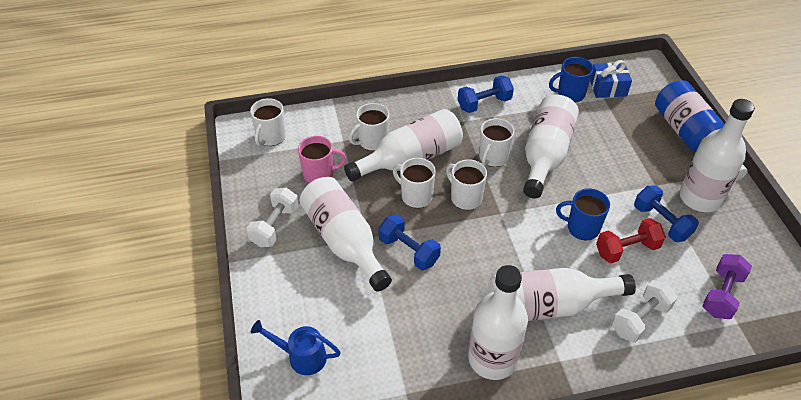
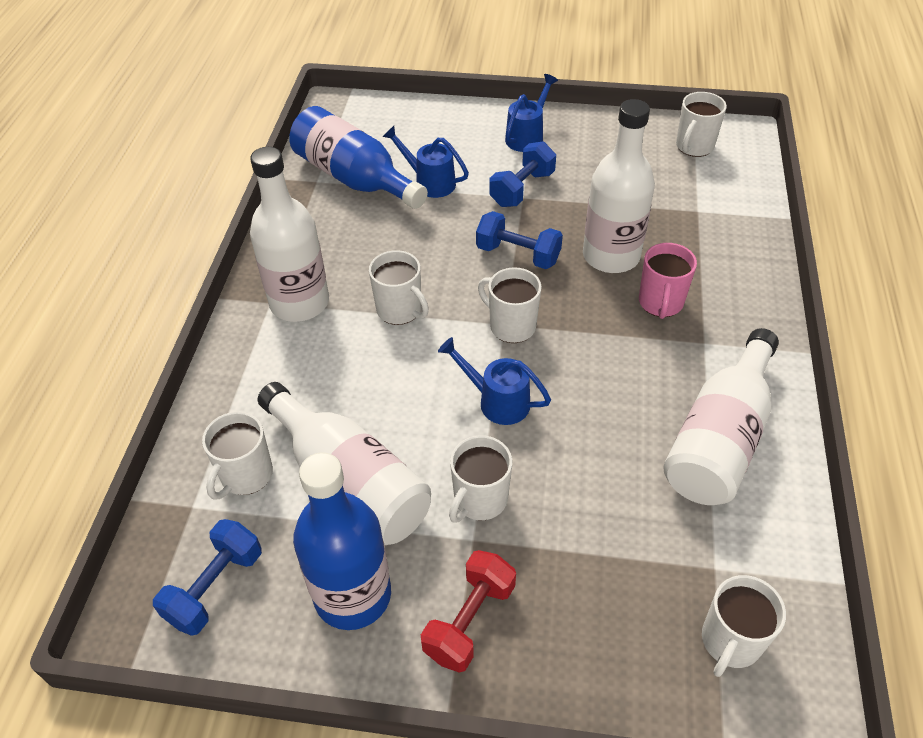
blue bottle: 1 -> 2
blue gift: 1 -> 0
blue mug: 2 -> 0
blue watering can: 1 -> 3
purple dumbbell: 1 -> 0
white bottle: 6 -> 4
white dumbbell: 2 -> 0
white mug: 5 -> 6

